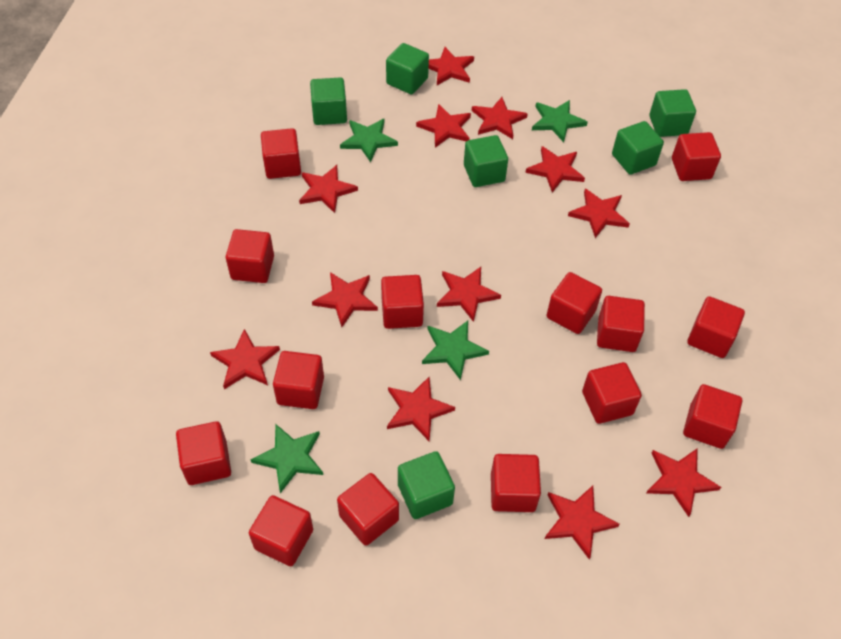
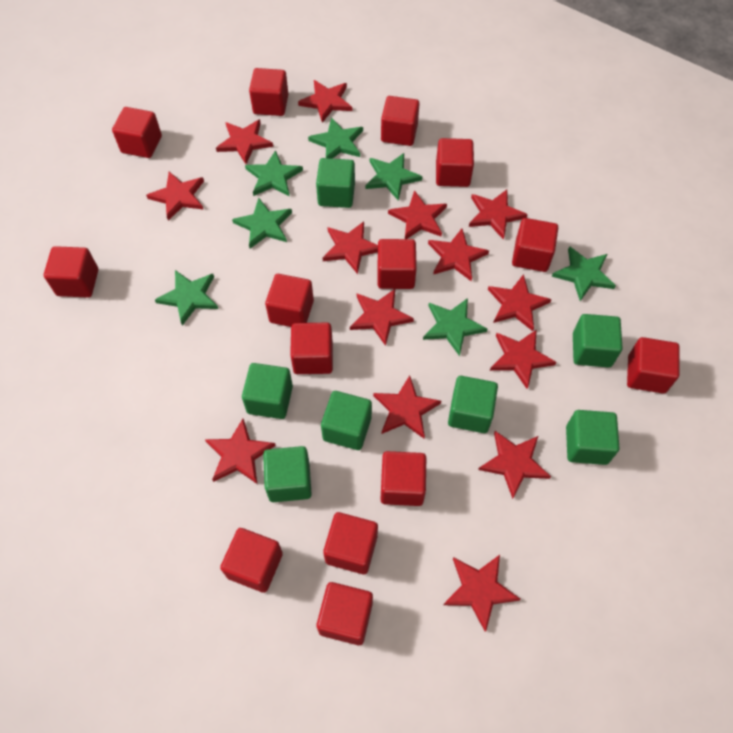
green cube: 6 -> 7
green star: 4 -> 7
red star: 12 -> 14

